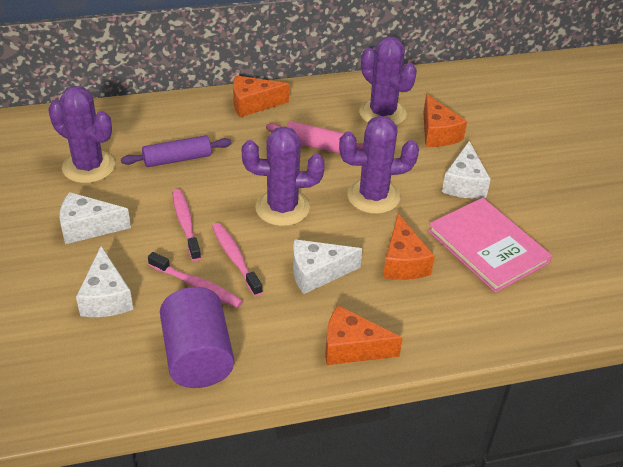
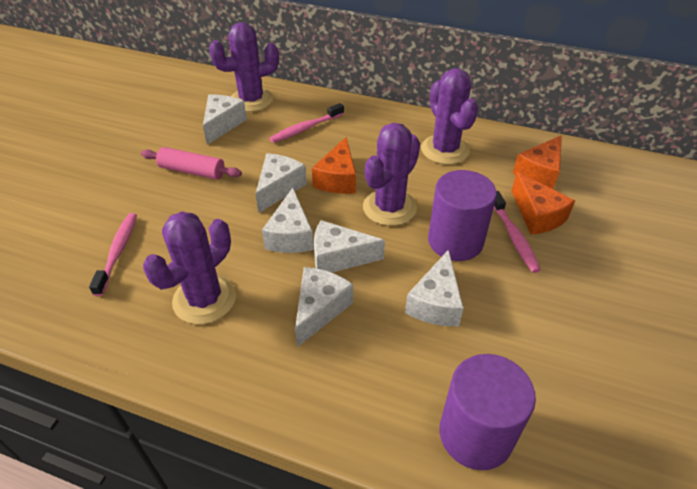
orange cheese: 4 -> 3
pink book: 1 -> 0
purple cylinder: 1 -> 2
purple rolling pin: 1 -> 0
white cheese: 4 -> 6

